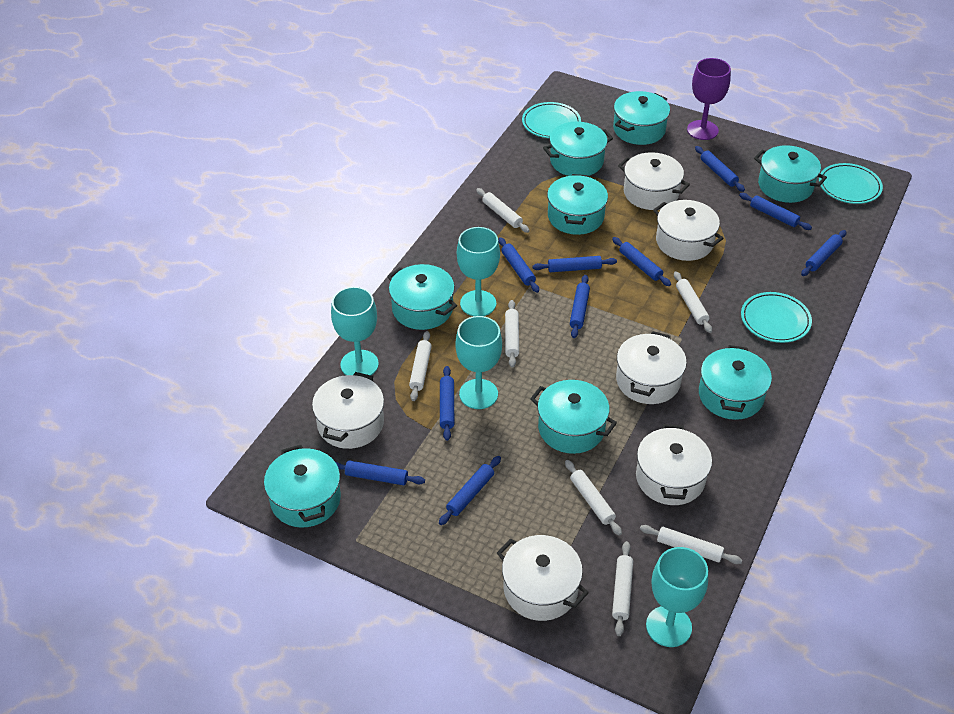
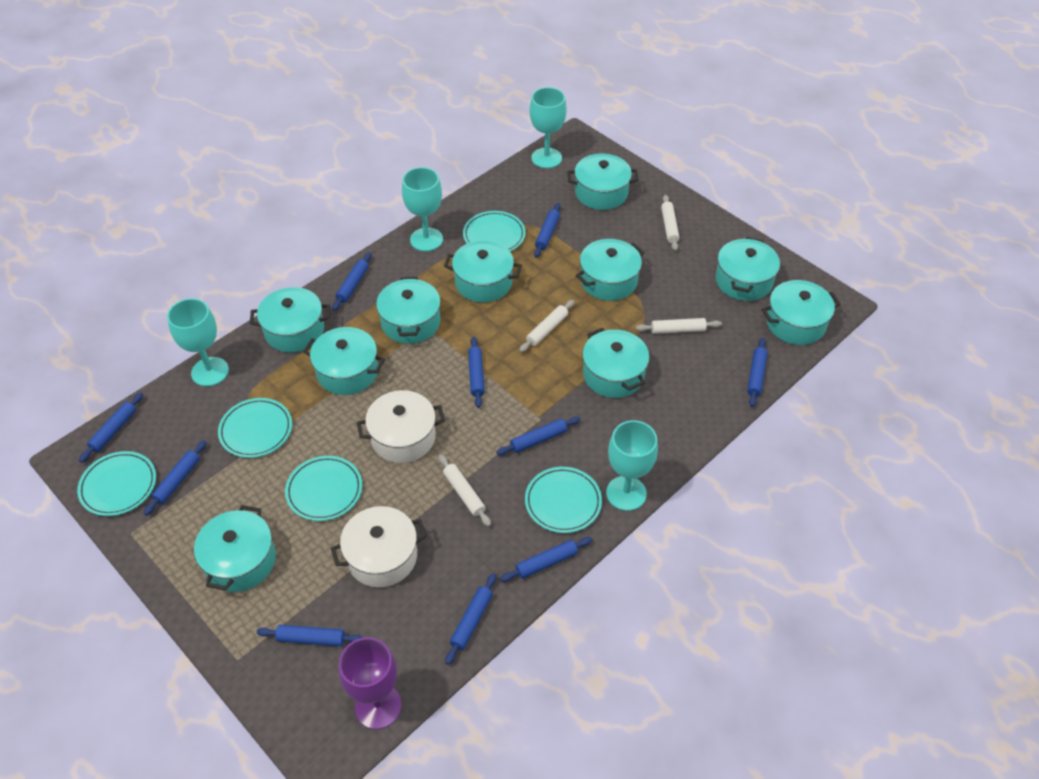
turquoise plate: 3 -> 5
turquoise pot: 8 -> 10
white pot: 6 -> 2
white rolling pin: 7 -> 4

